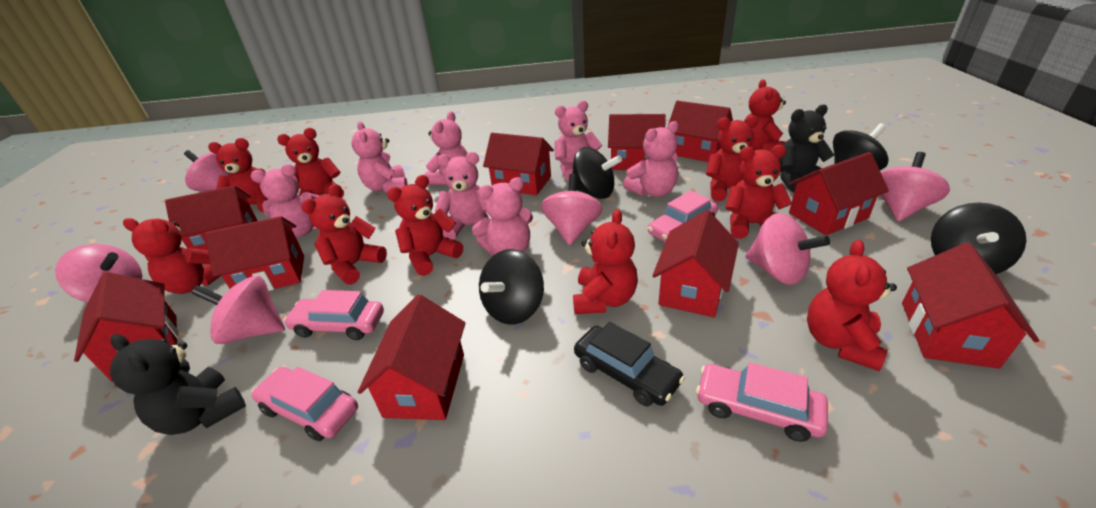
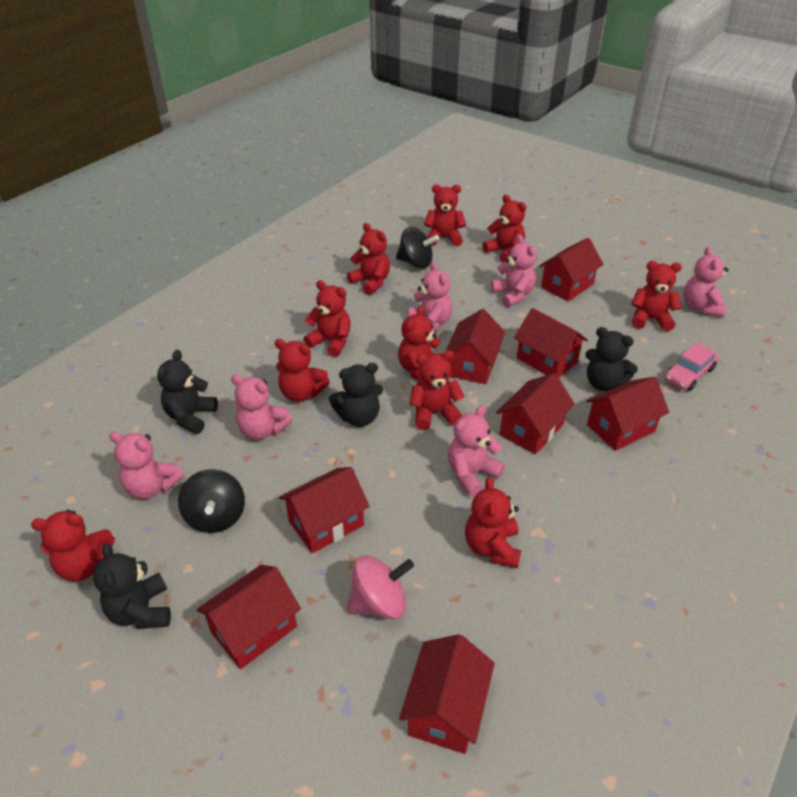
black car: 1 -> 0
black spinning top: 4 -> 2
black teddy bear: 2 -> 4
pink car: 4 -> 1
pink spinning top: 6 -> 1
pink teddy bear: 7 -> 6
red house: 10 -> 8

